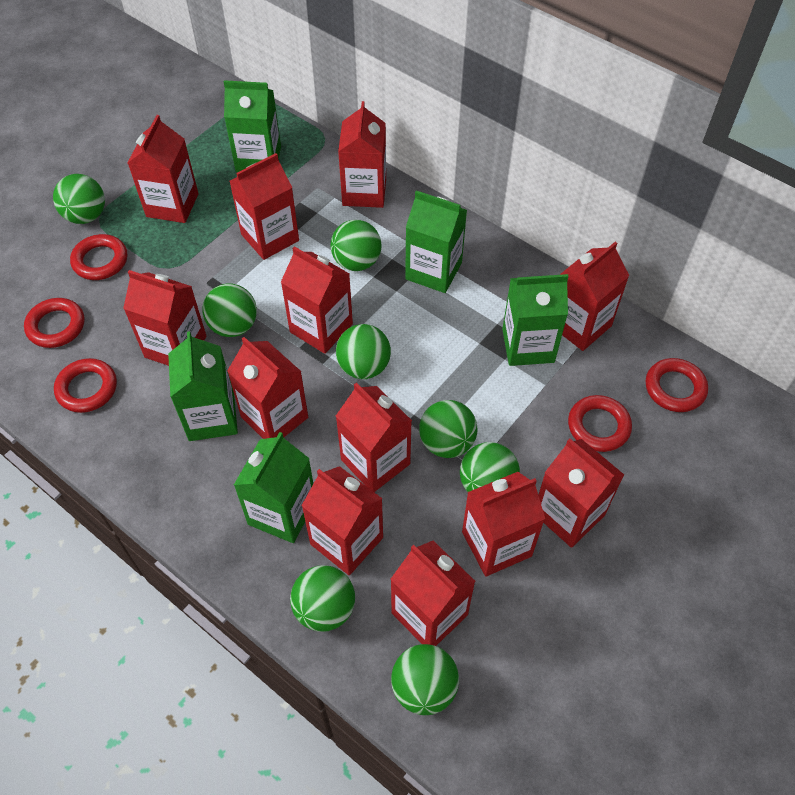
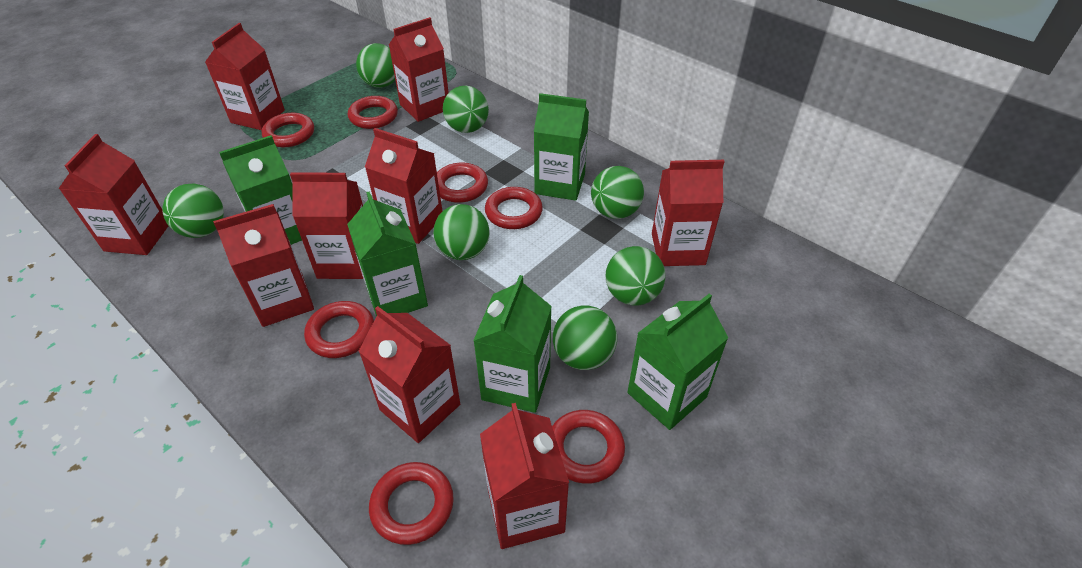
green ball: 8 -> 7
red carton: 12 -> 9
red ring: 5 -> 7

